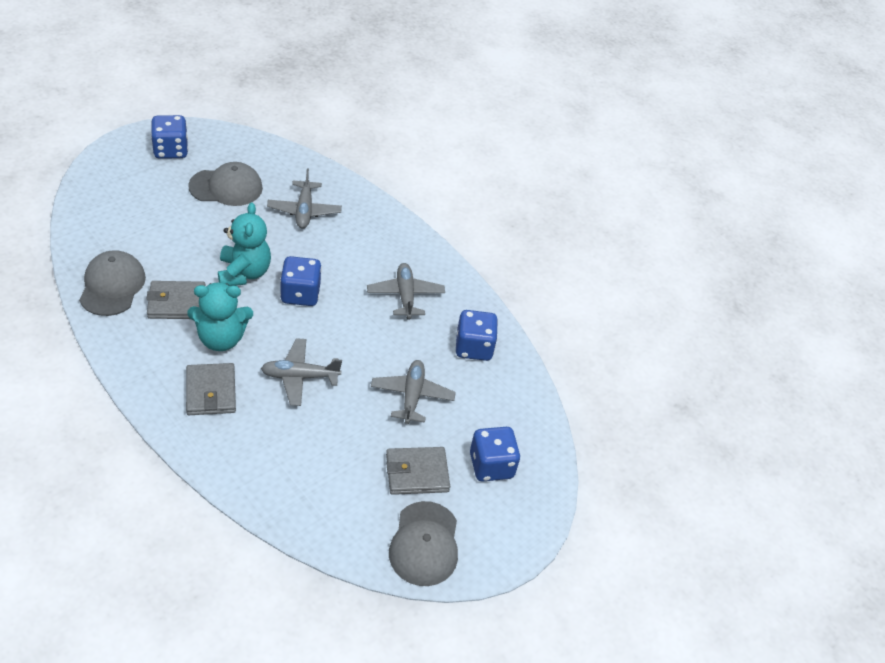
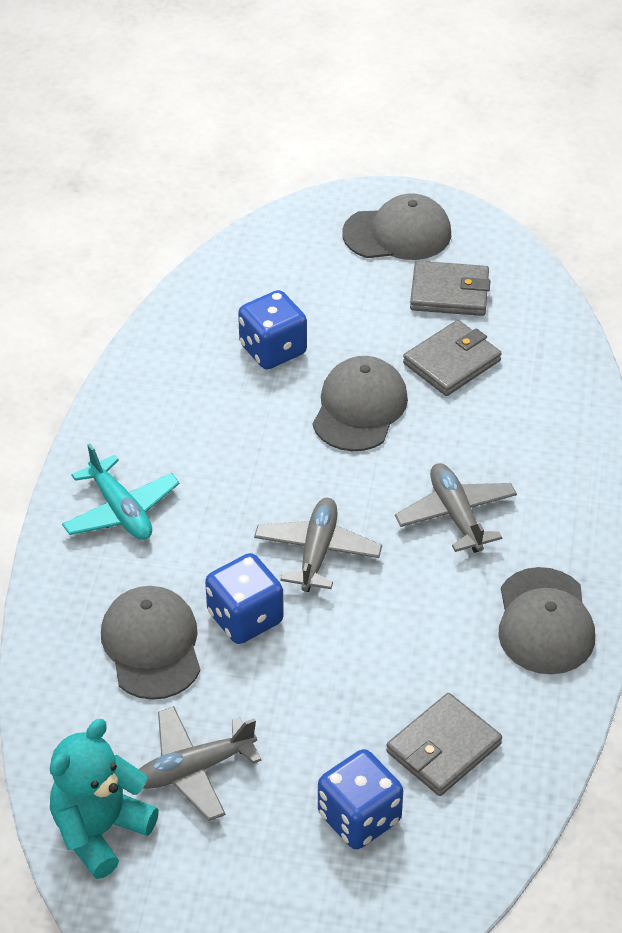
blue dice: 4 -> 3
grey cap: 3 -> 4
grey plane: 4 -> 3
turquoise plane: 0 -> 1
turquoise teddy bear: 2 -> 1

